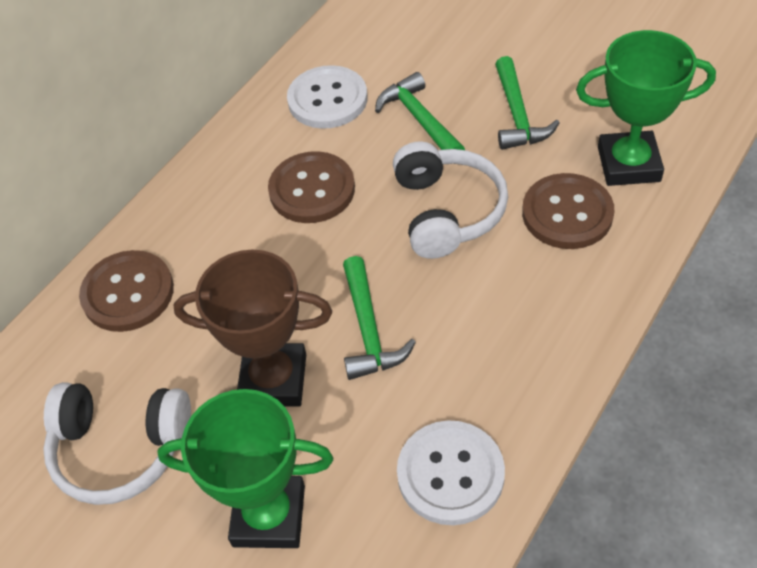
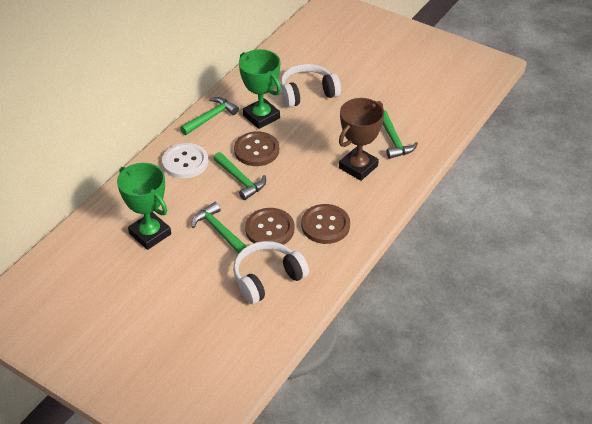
green hammer: 3 -> 4
white button: 2 -> 1

